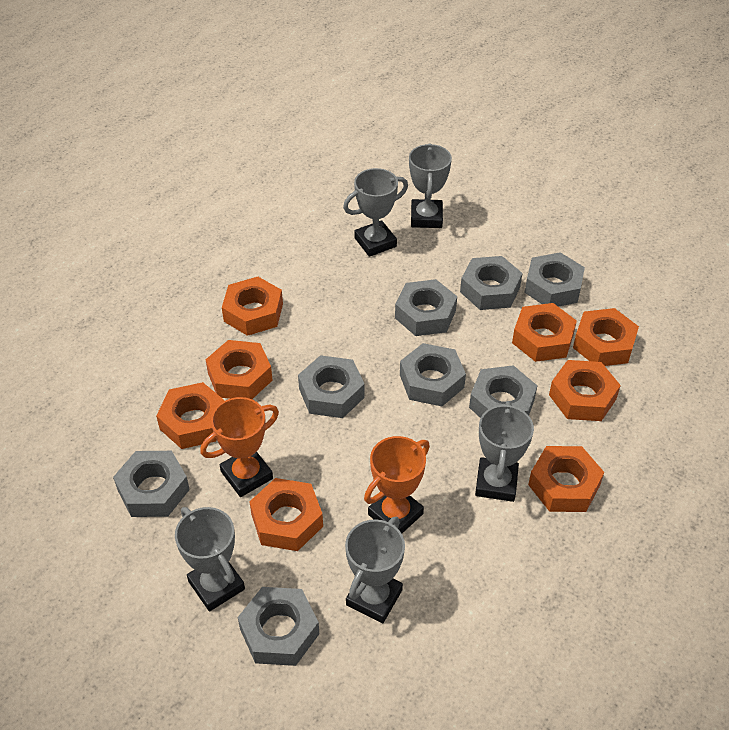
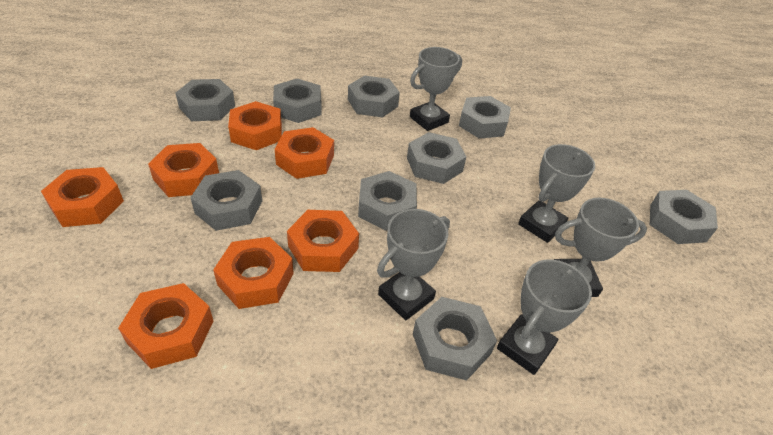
grey nut: 8 -> 9
orange nut: 8 -> 7
orange trophy: 2 -> 0

